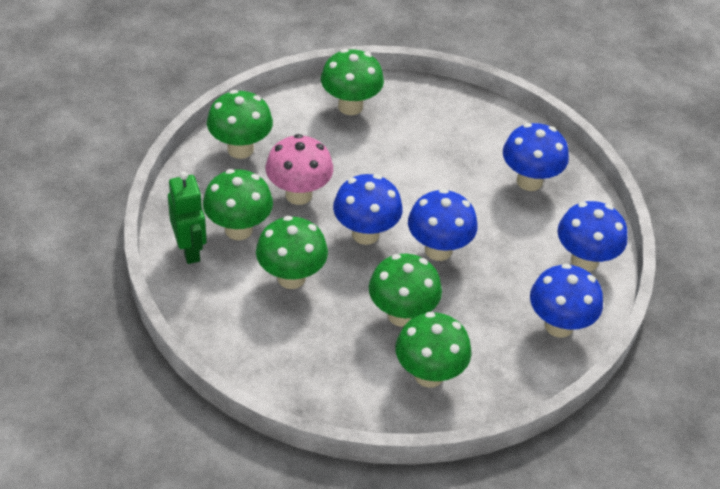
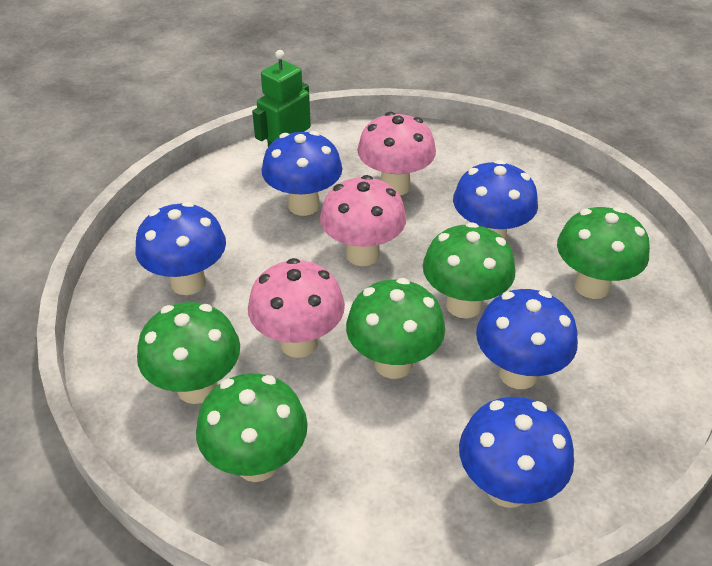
green mushroom: 6 -> 5
pink mushroom: 1 -> 3

